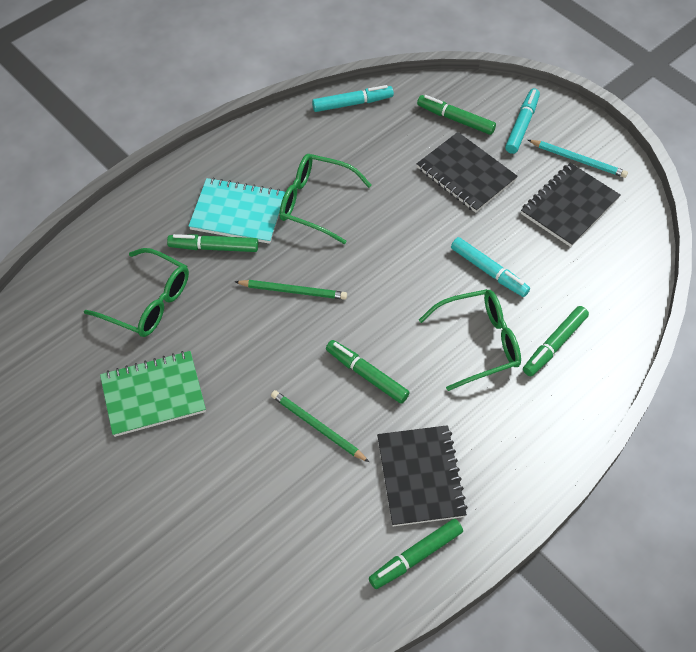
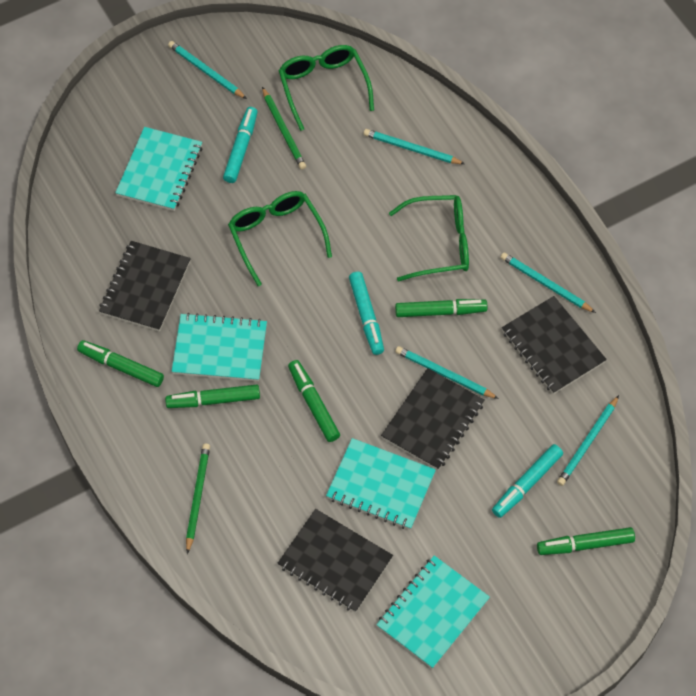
black notebook: 3 -> 4
green notebook: 1 -> 0
turquoise notebook: 1 -> 4
turquoise pencil: 1 -> 5

